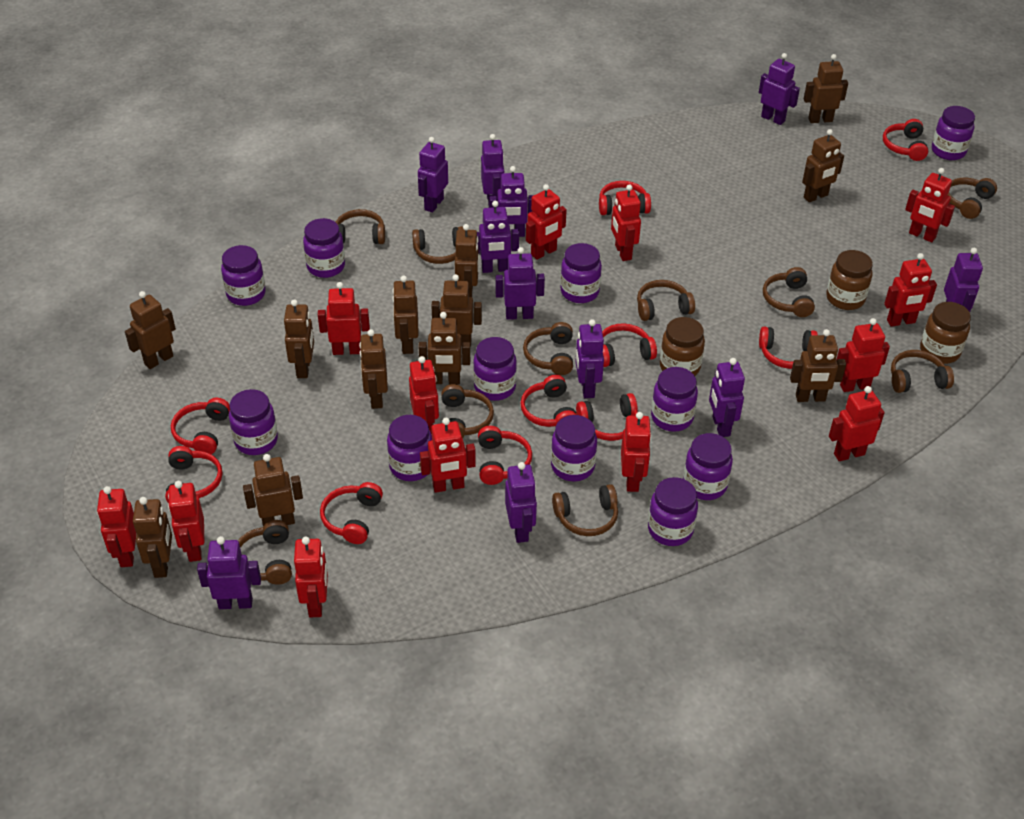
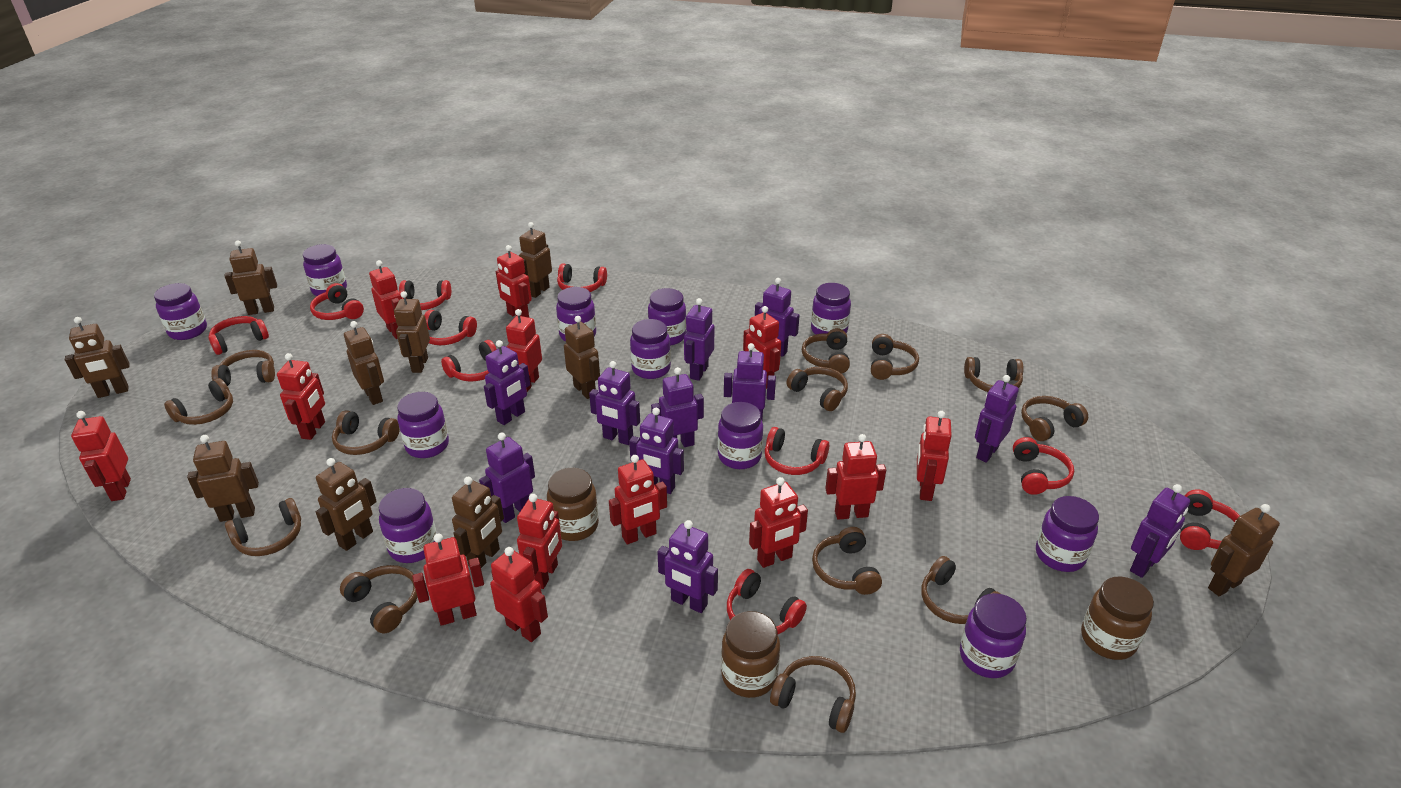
brown headphones: 10 -> 13
brown robot: 12 -> 10

